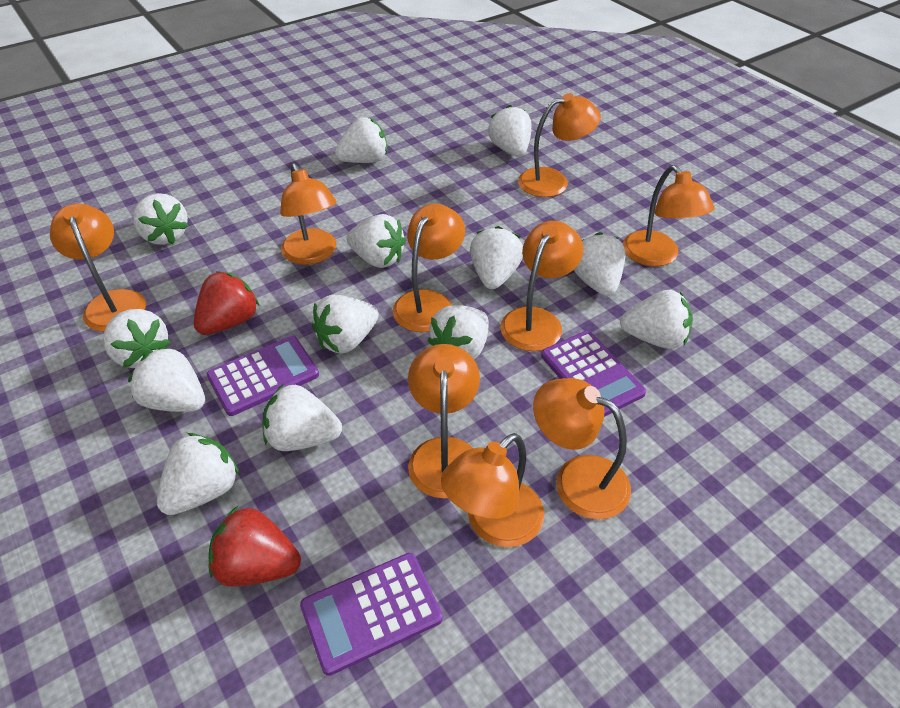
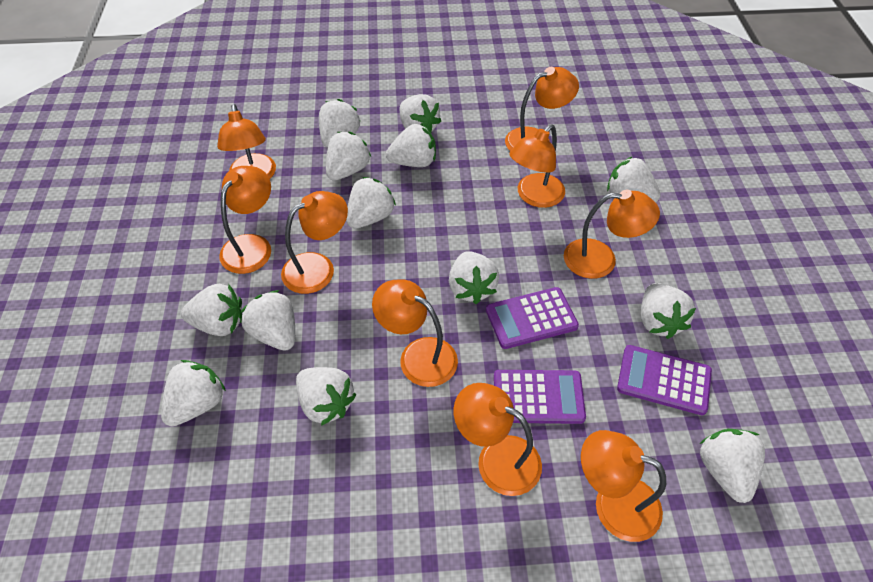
red strawberry: 2 -> 0

